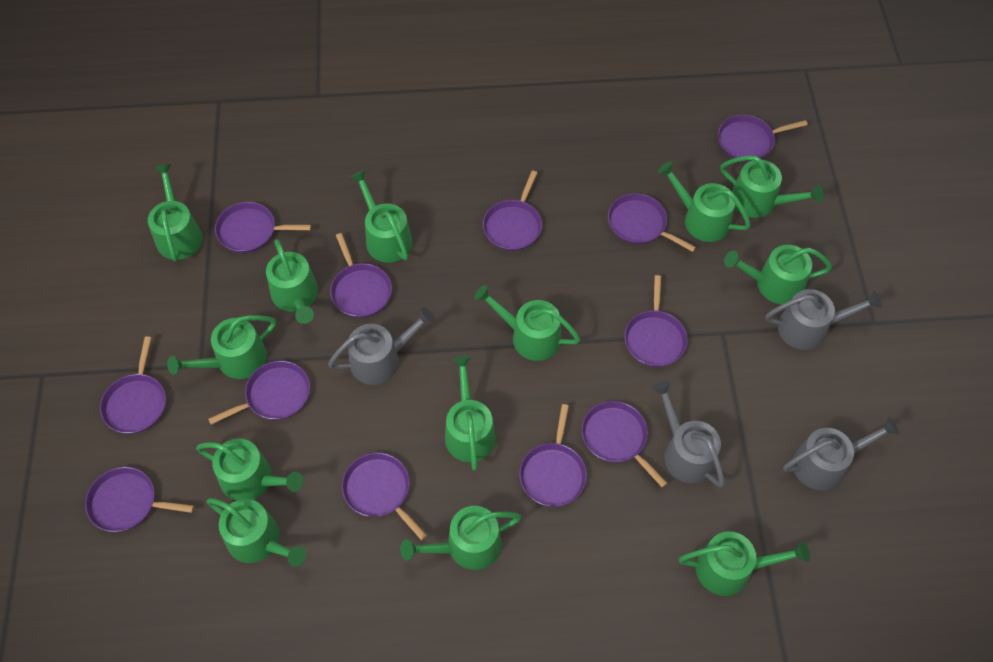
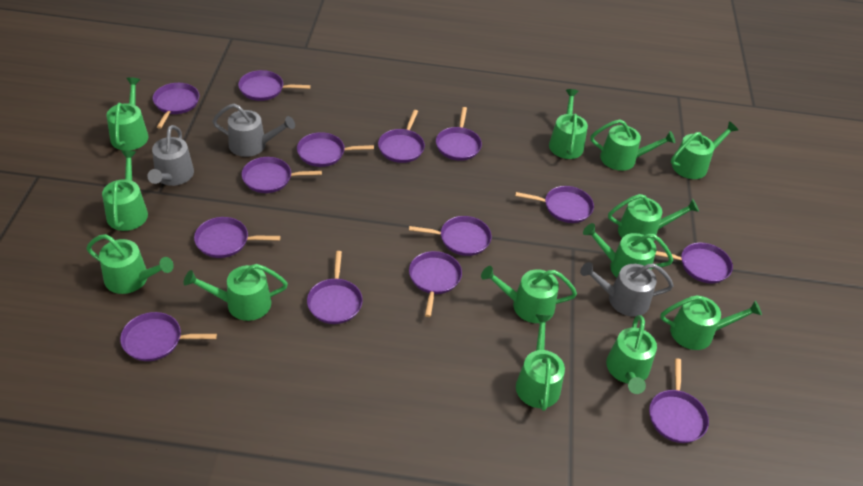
grey watering can: 4 -> 3
purple pan: 12 -> 14

